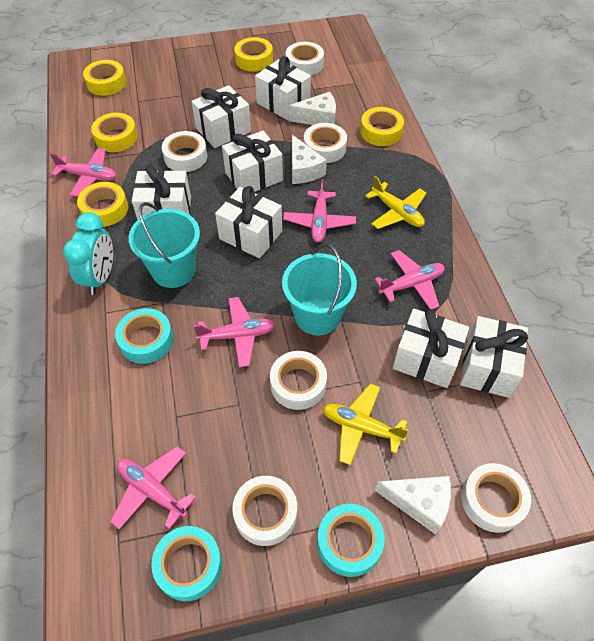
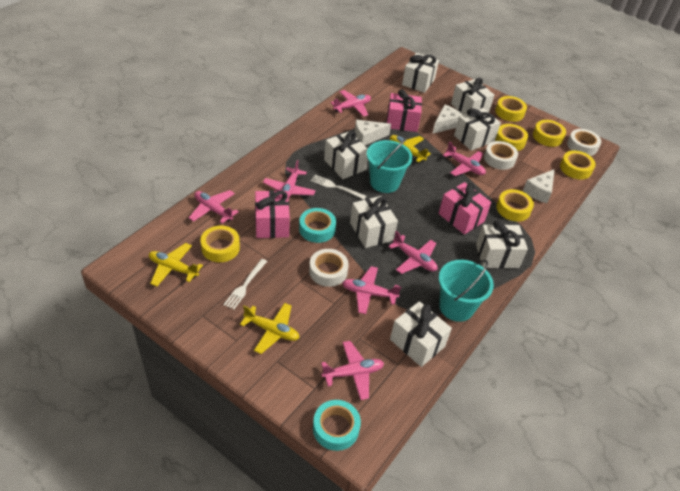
pink gift: 0 -> 3
pink plane: 5 -> 7
turquoise clock: 1 -> 0
turquoise tape: 3 -> 2
white fork: 0 -> 2
white tape: 6 -> 3
yellow plane: 2 -> 3
yellow tape: 5 -> 6

